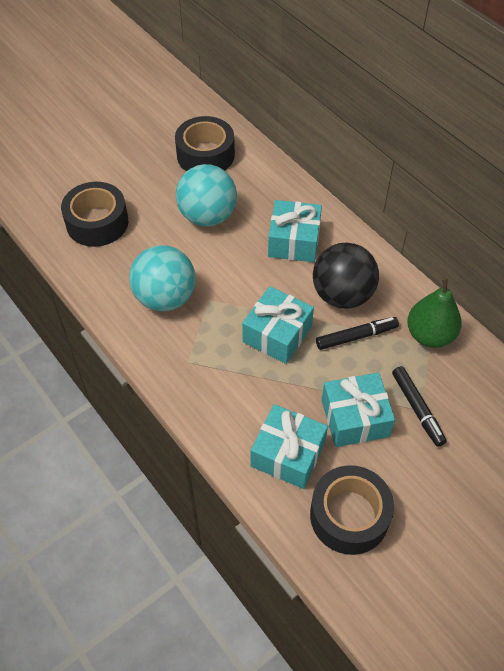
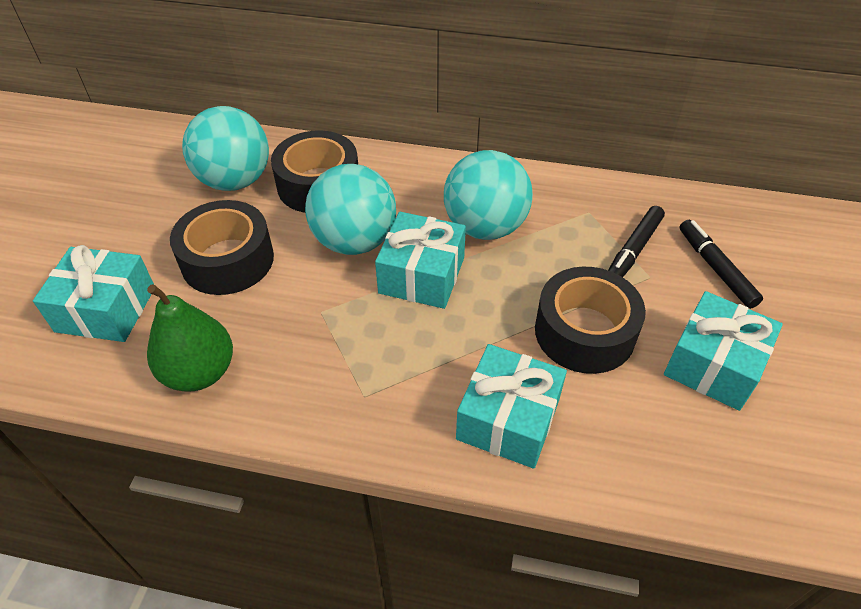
black ball: 1 -> 0
turquoise ball: 2 -> 3

